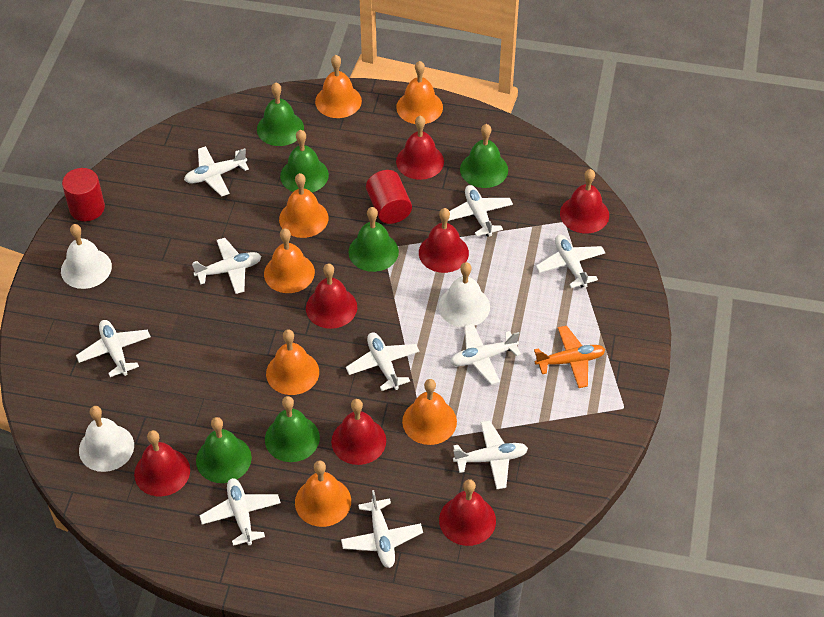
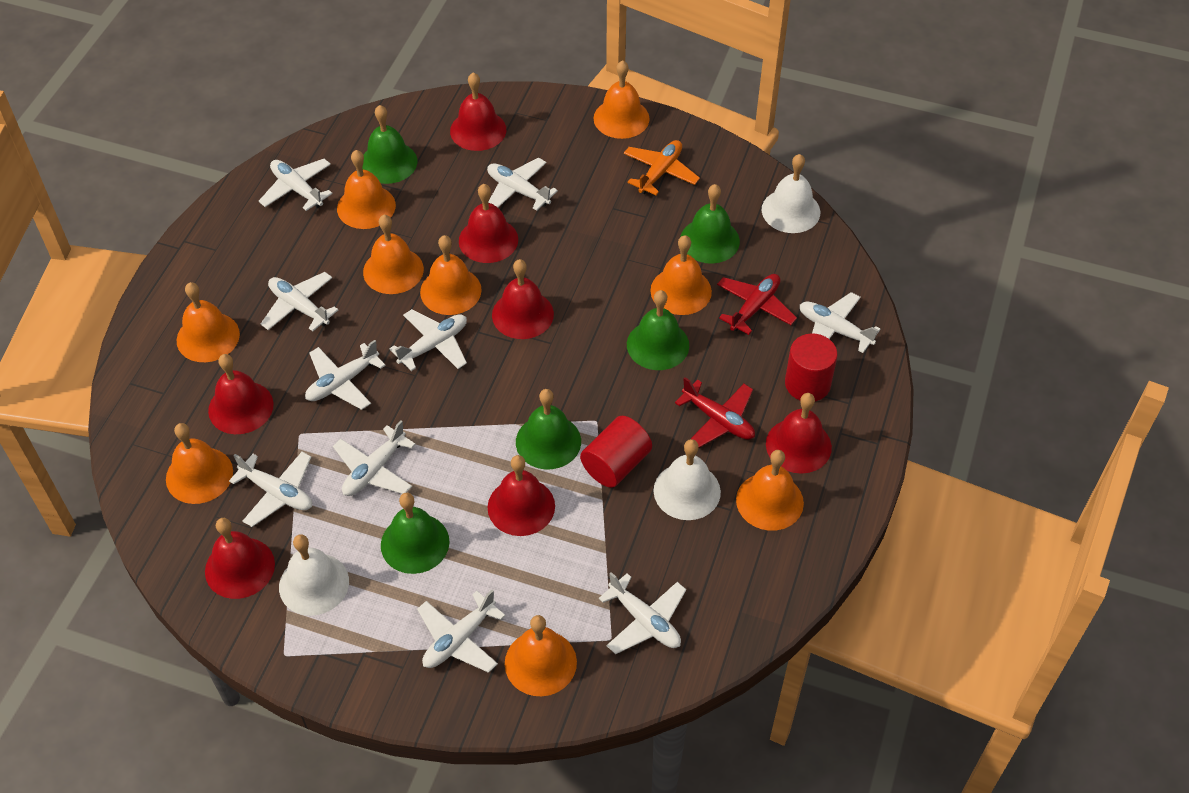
green bell: 6 -> 5
orange bell: 7 -> 9
red plane: 0 -> 2

